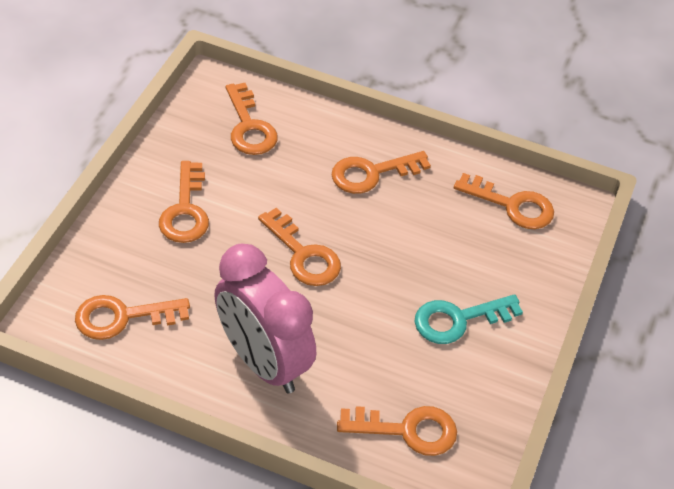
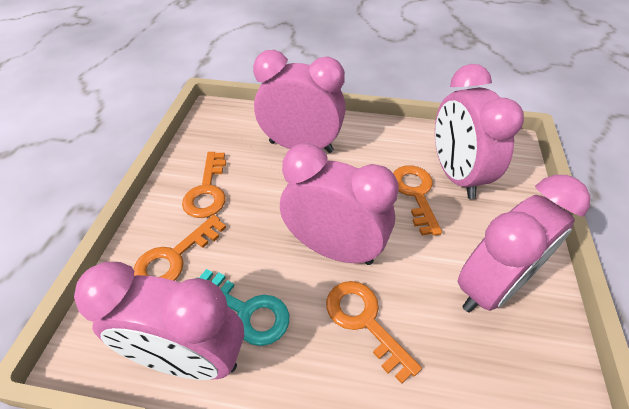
orange key: 7 -> 4
pink clock: 1 -> 5

